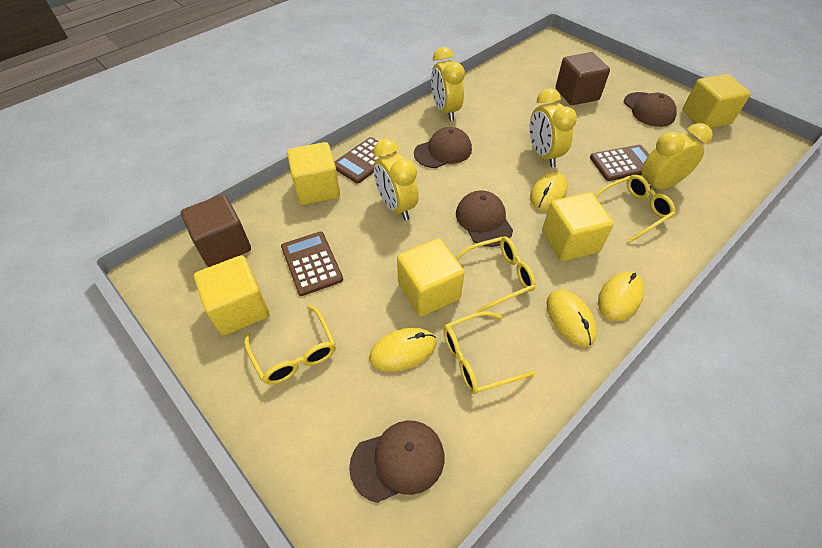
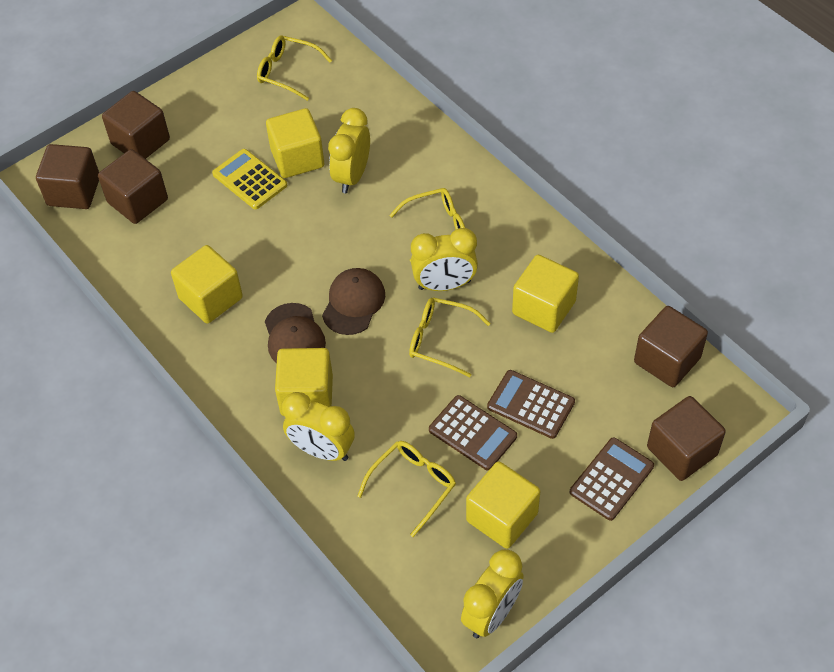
brown cap: 4 -> 2
brown cube: 2 -> 5
yellow calculator: 0 -> 1
yellow mouse: 4 -> 0

